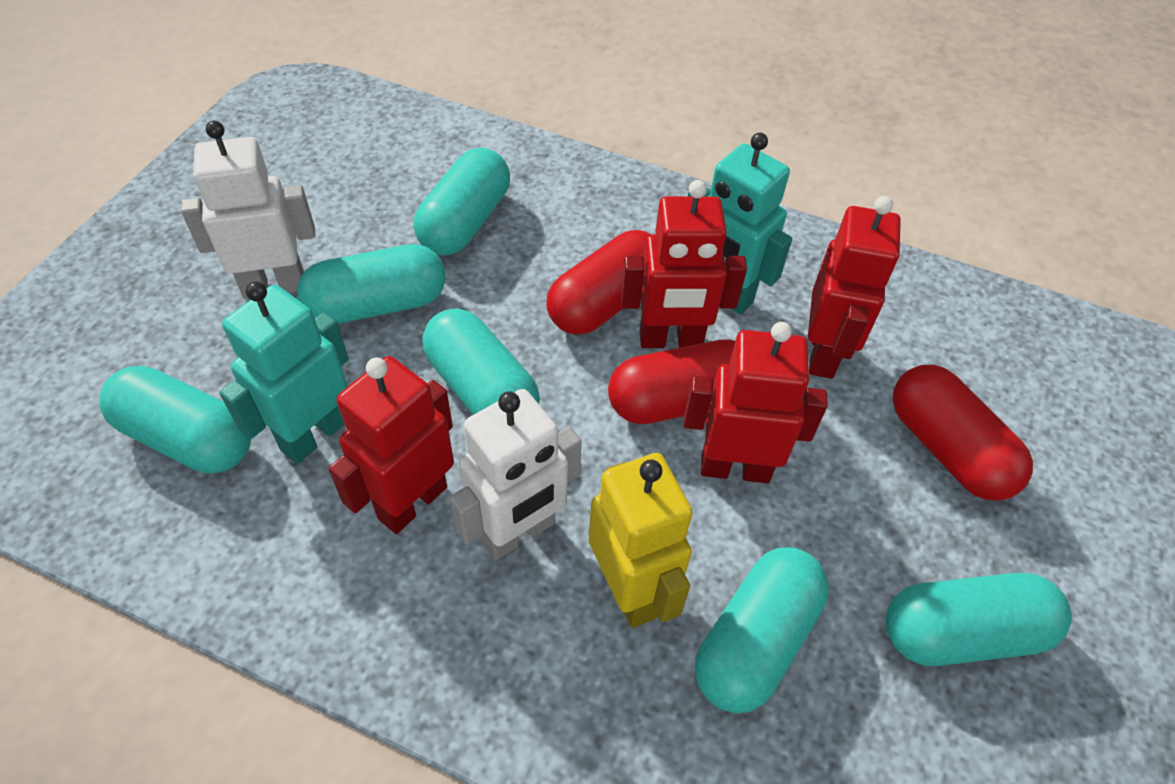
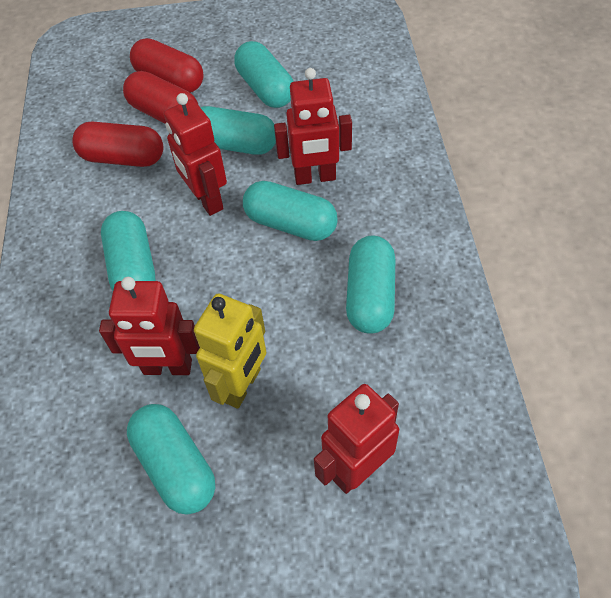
turquoise robot: 2 -> 0
white robot: 2 -> 0

